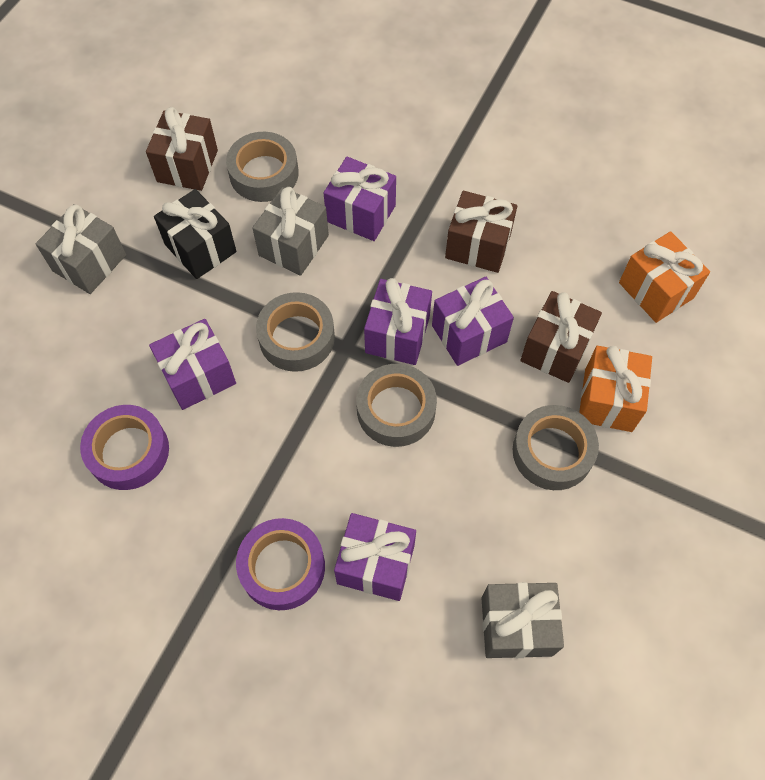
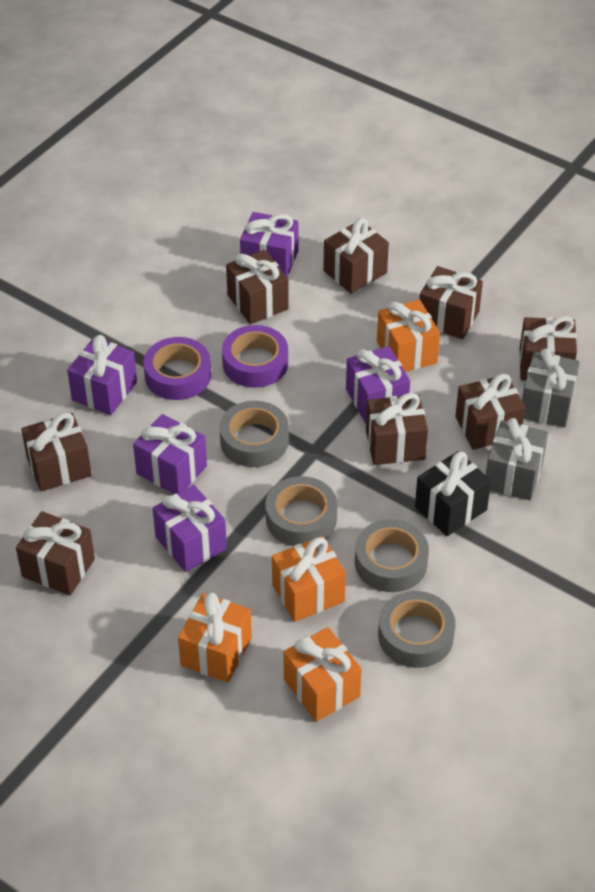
brown gift: 3 -> 8
grey gift: 3 -> 2
orange gift: 2 -> 4

